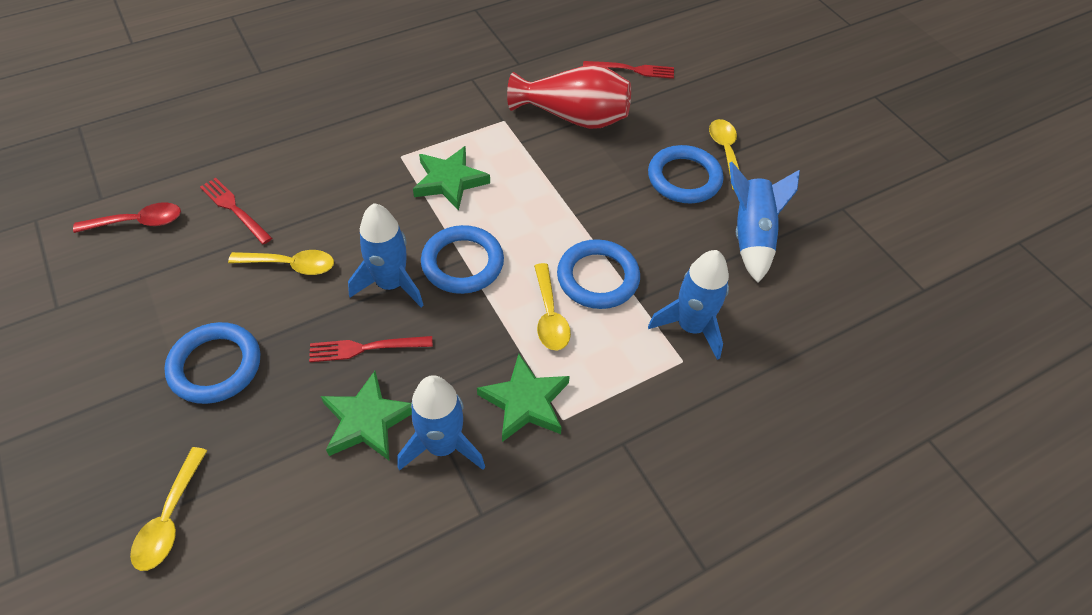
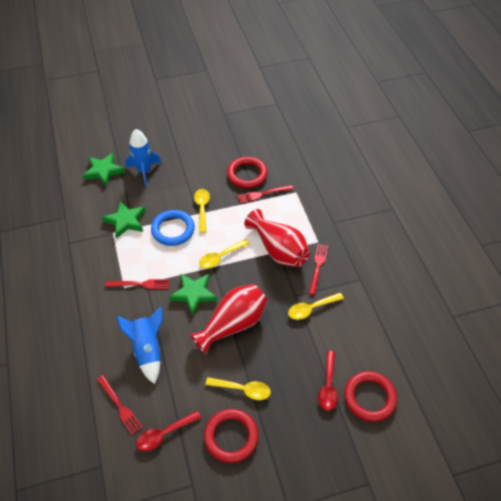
blue ring: 4 -> 1
blue rocket: 4 -> 2
red fork: 3 -> 4
red ring: 0 -> 3
red spoon: 1 -> 2
red vase: 1 -> 2

